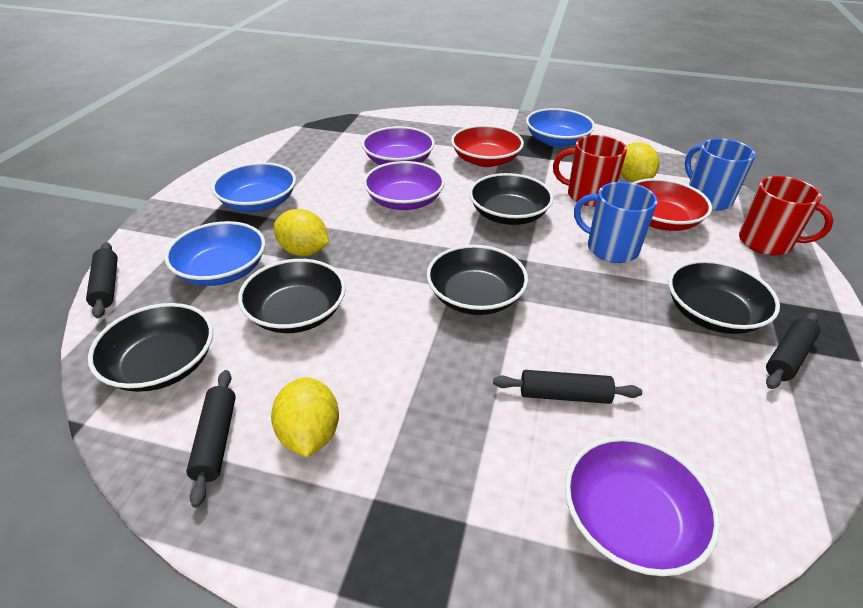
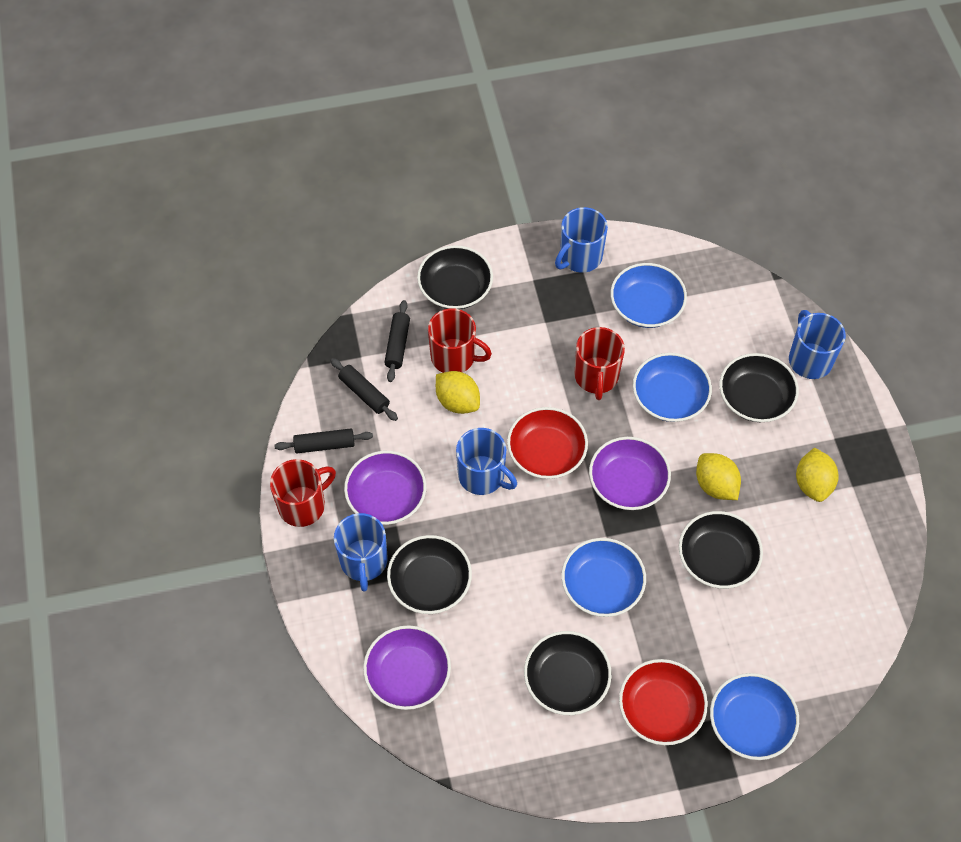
black rolling pin: 4 -> 3
blue bowl: 3 -> 4
blue mug: 2 -> 4
red mug: 2 -> 3

